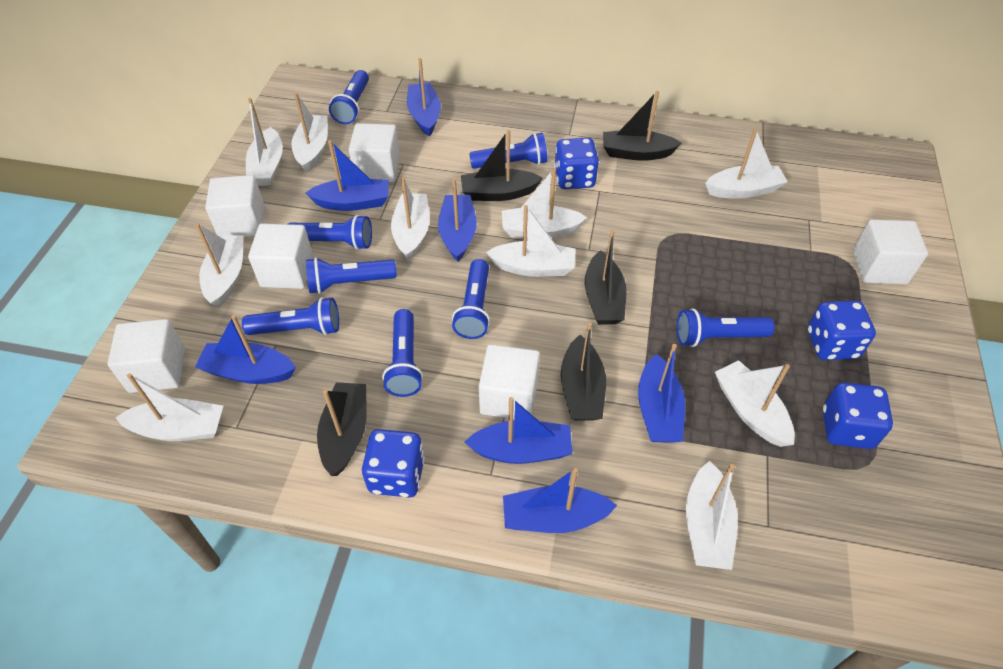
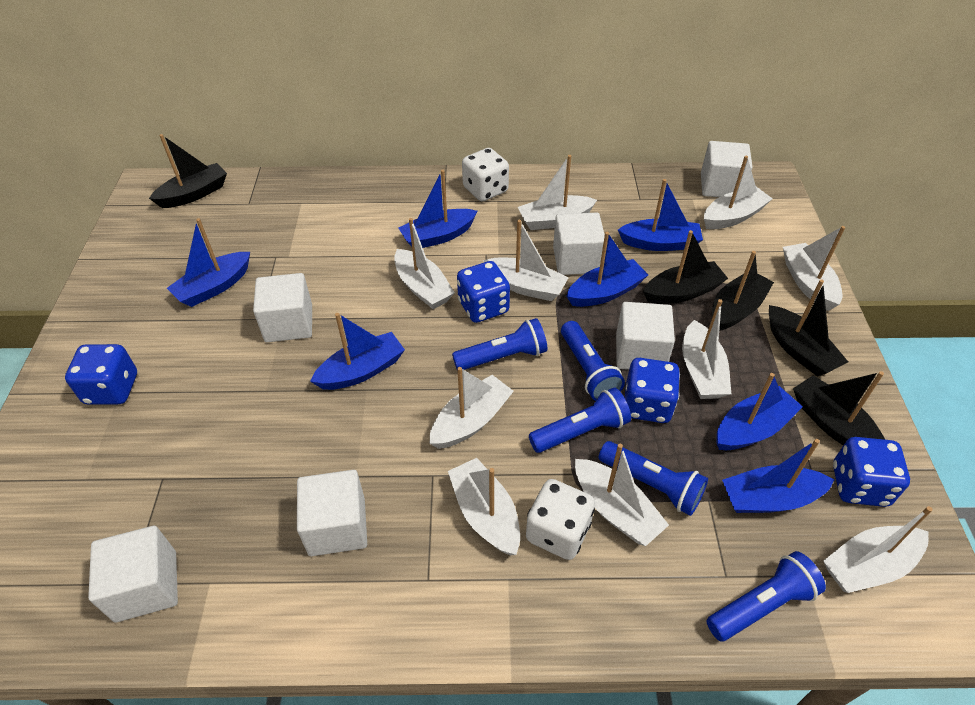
blue flashlight: 8 -> 5
white dice: 0 -> 2

